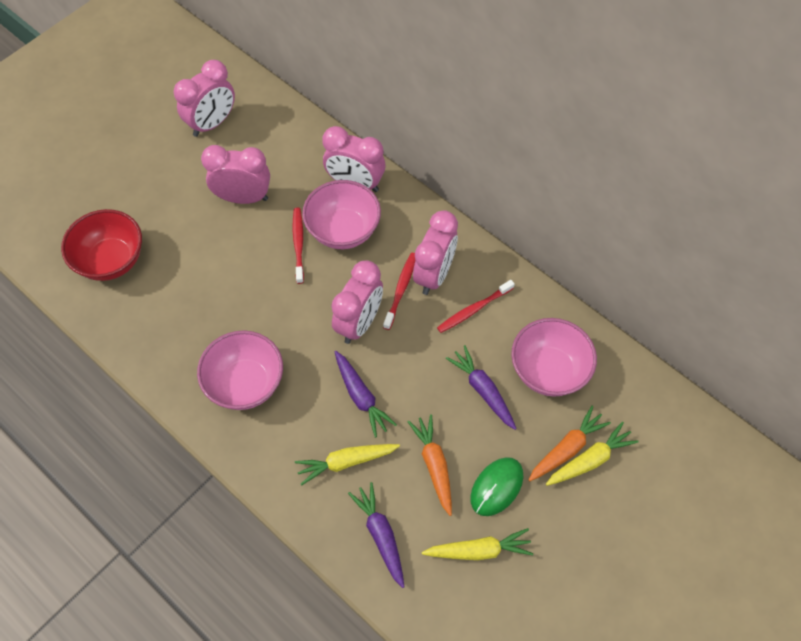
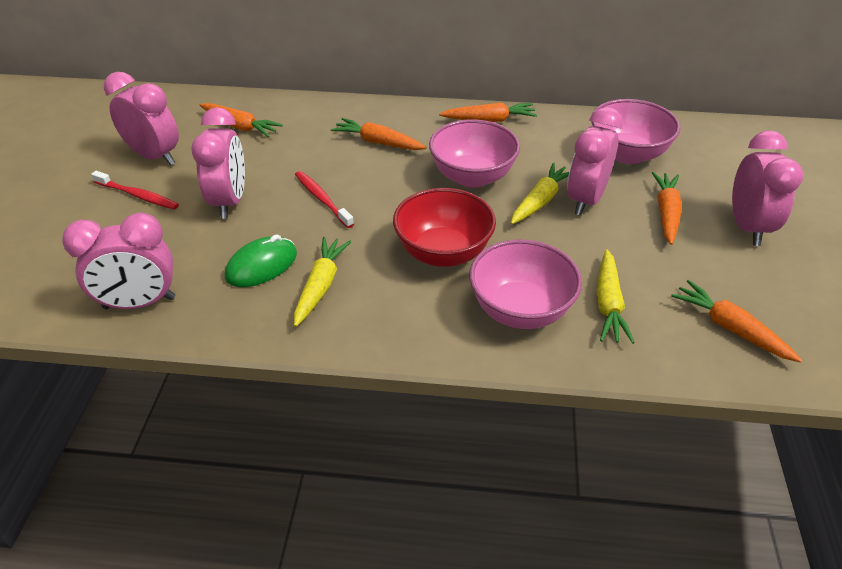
orange carrot: 2 -> 5
purple carrot: 3 -> 0
red toothbrush: 3 -> 2

